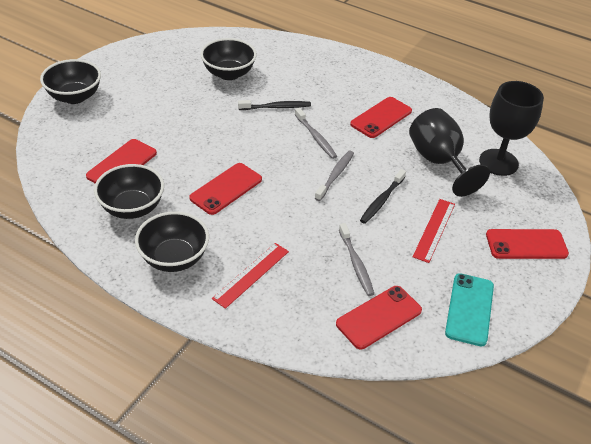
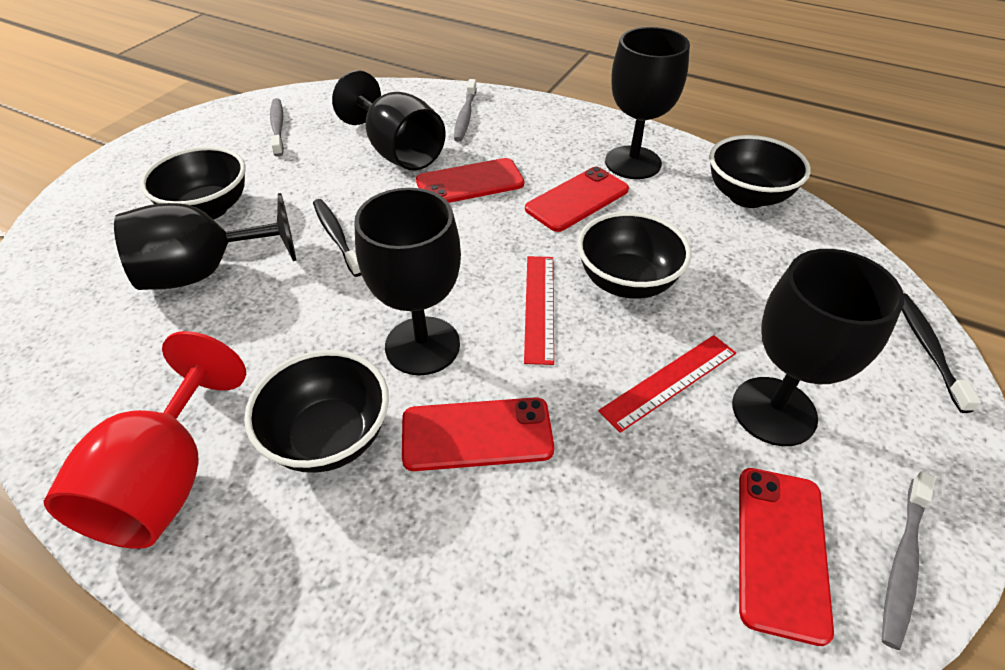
black goblet: 2 -> 5
red goblet: 0 -> 1
red phone: 5 -> 4
turquoise phone: 1 -> 0

